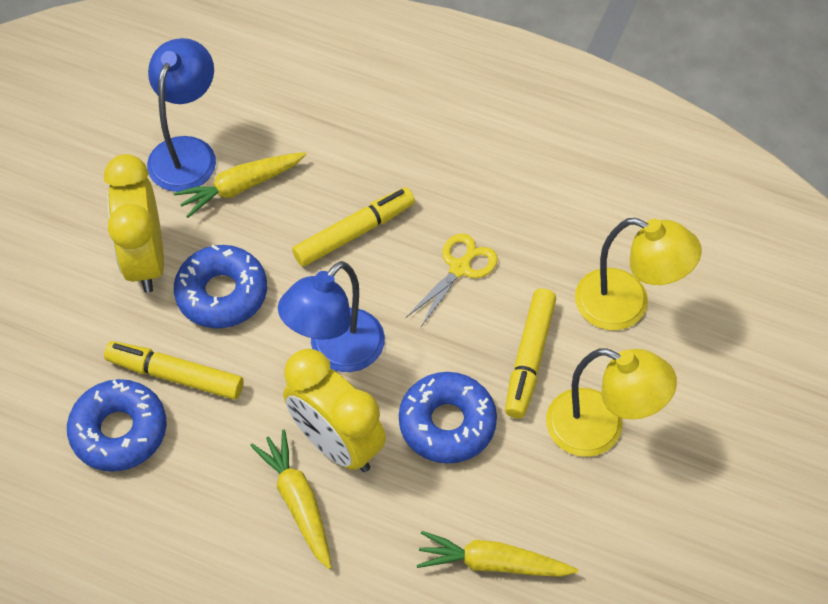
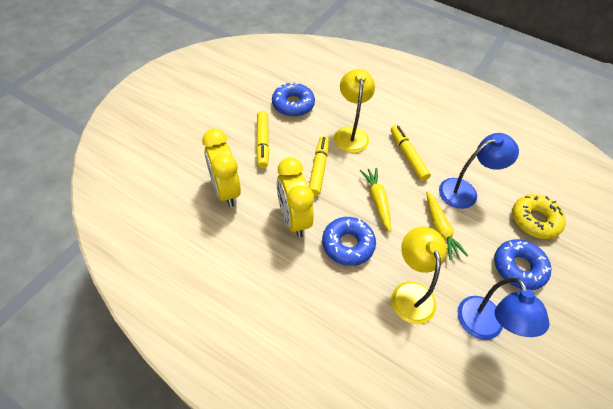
yellow carrot: 3 -> 2
yellow donut: 0 -> 1
yellow scissors: 1 -> 0

